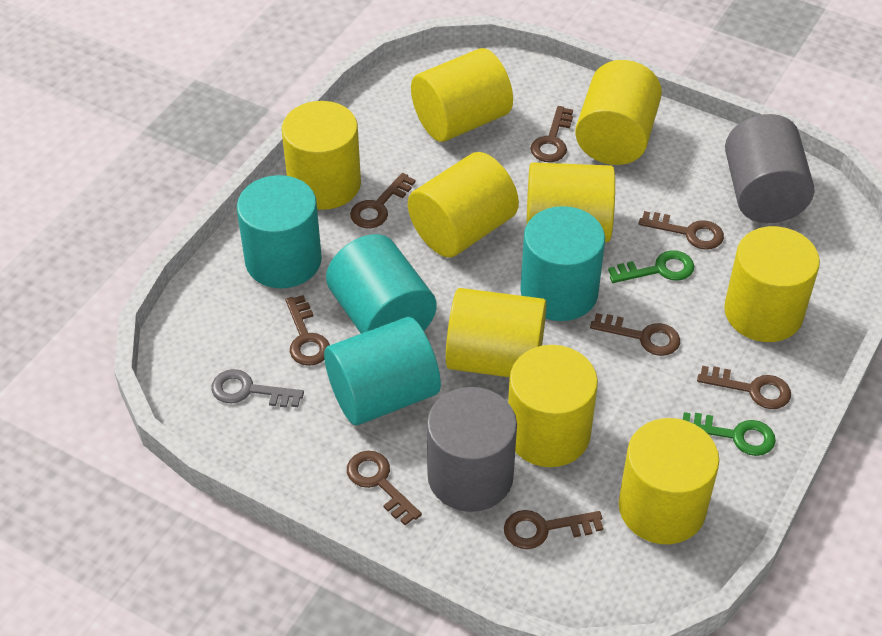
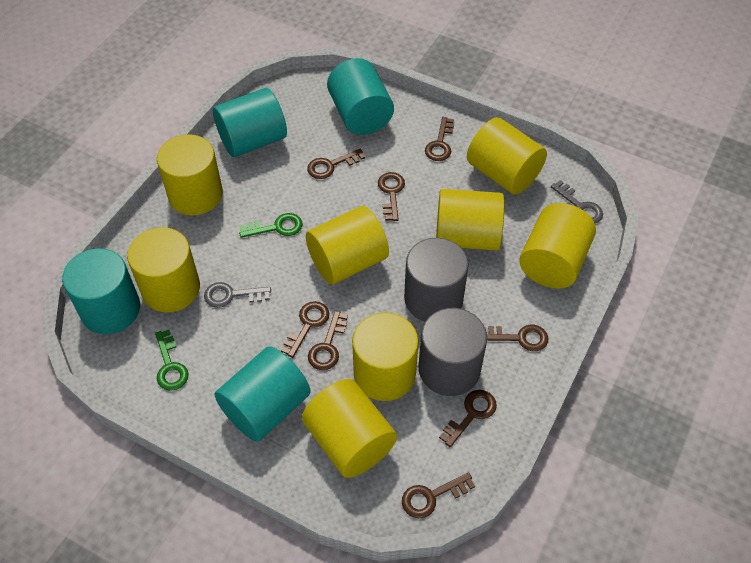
grey key: 1 -> 2
yellow cylinder: 9 -> 8

